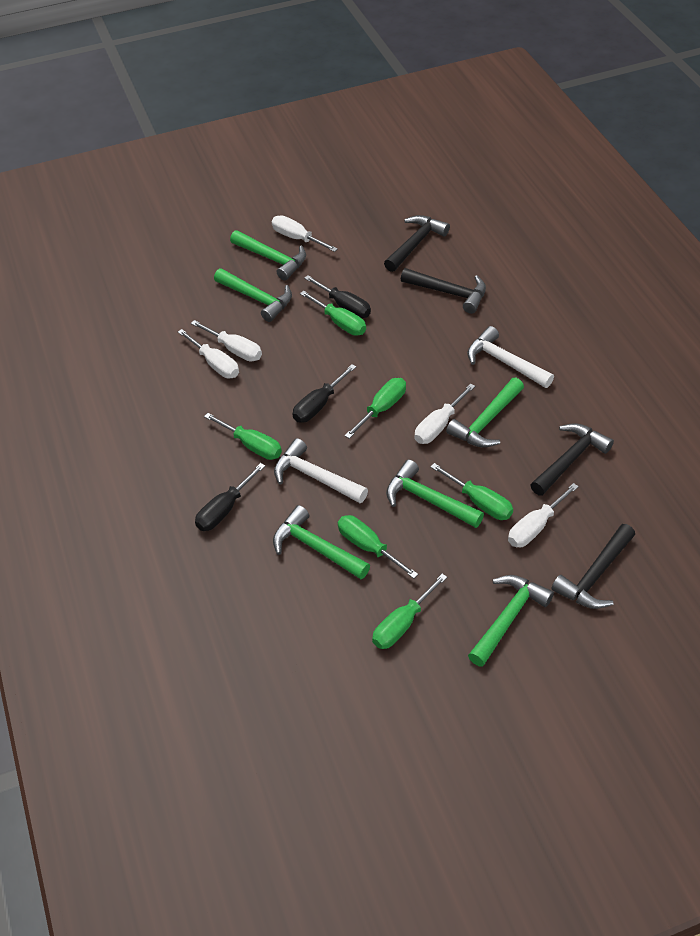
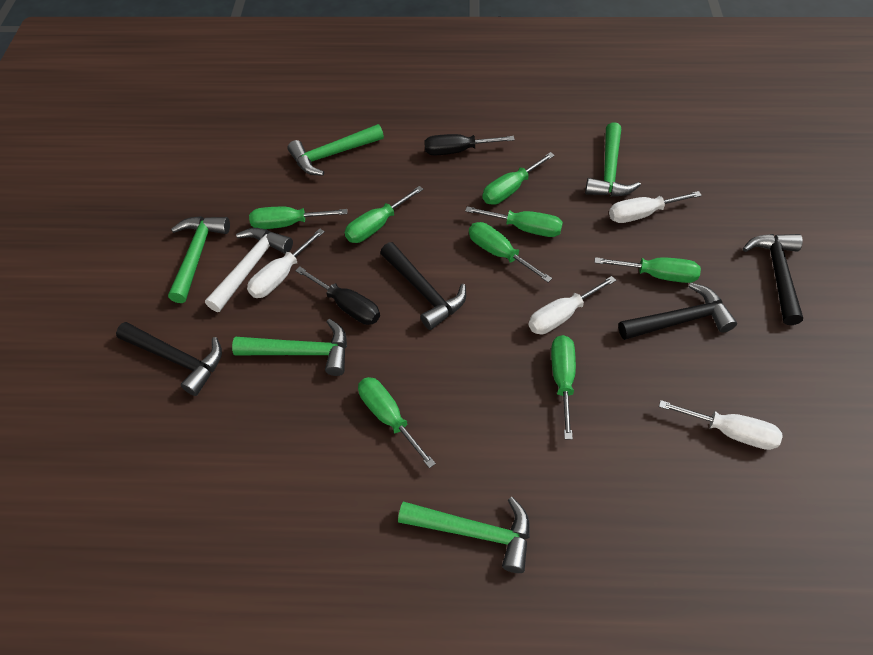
black screwdriver: 3 -> 2
green hammer: 6 -> 5
green screwdriver: 6 -> 8
white hammer: 2 -> 1
white screwdriver: 5 -> 4

